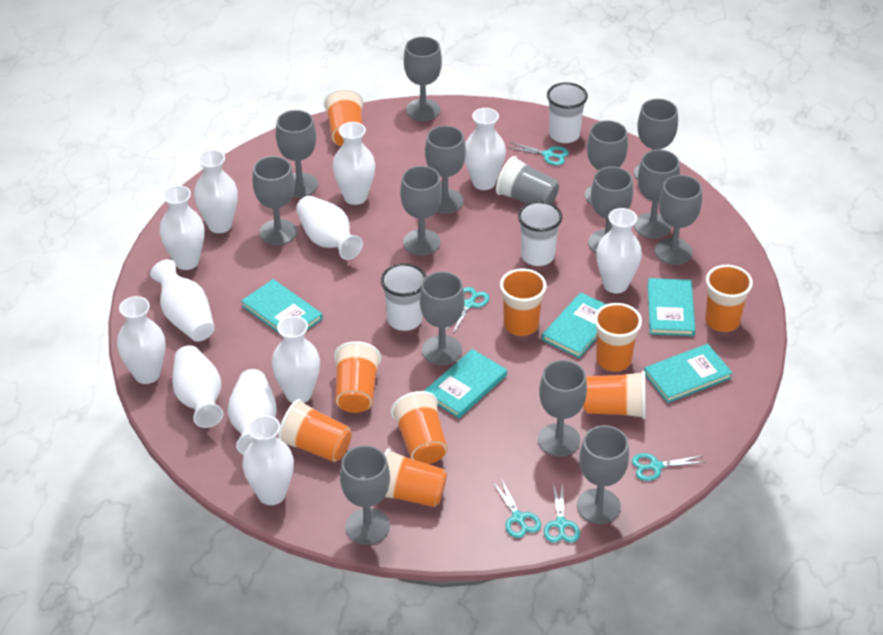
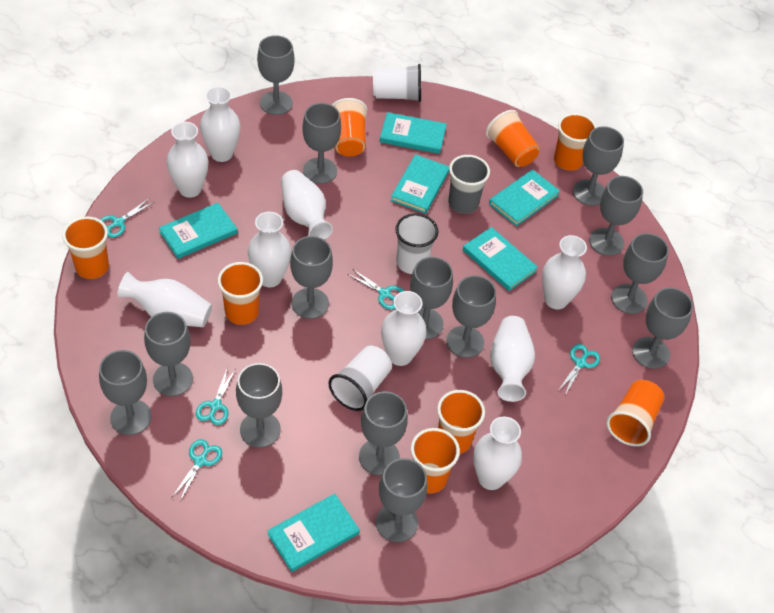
orange cup: 9 -> 8
turquoise book: 5 -> 6
white vase: 12 -> 9

